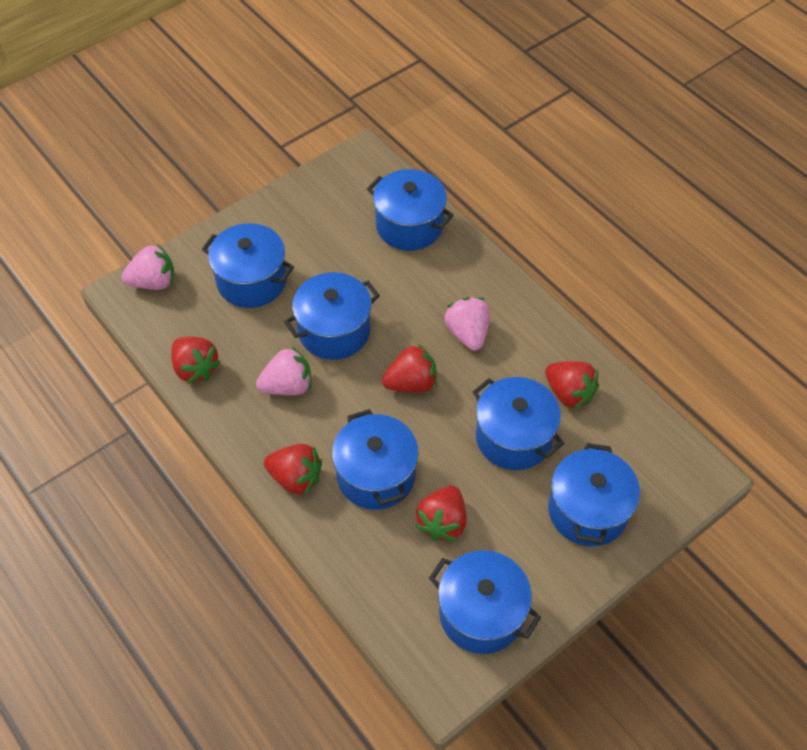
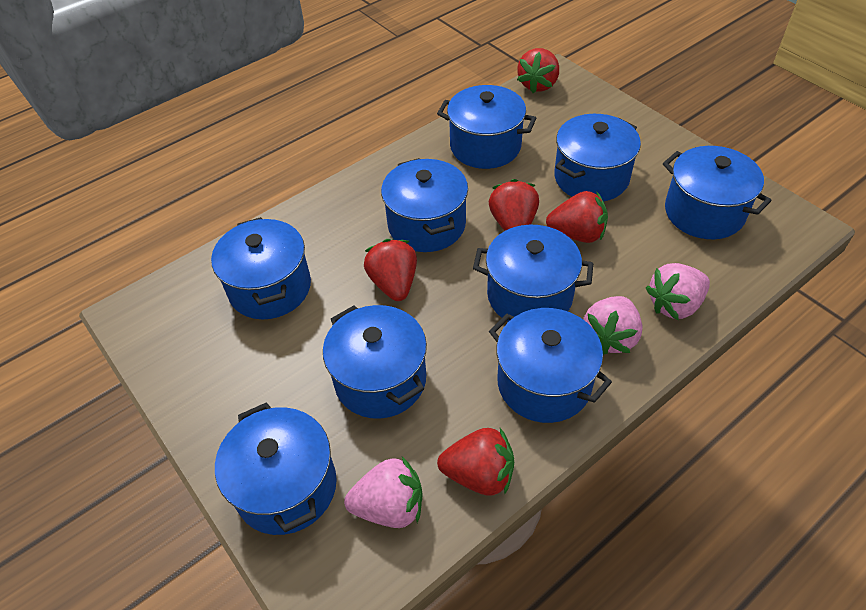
blue pot: 7 -> 9

